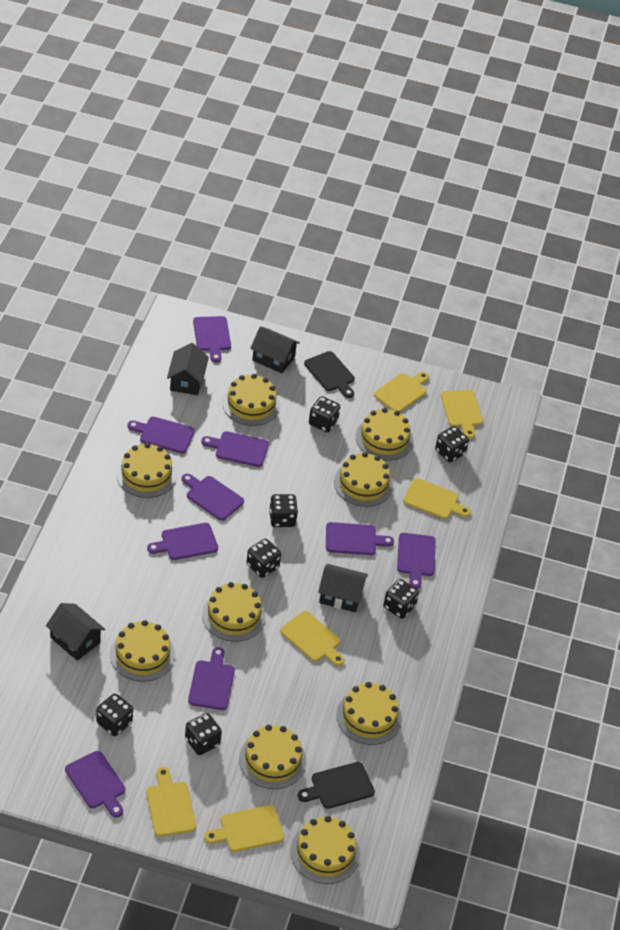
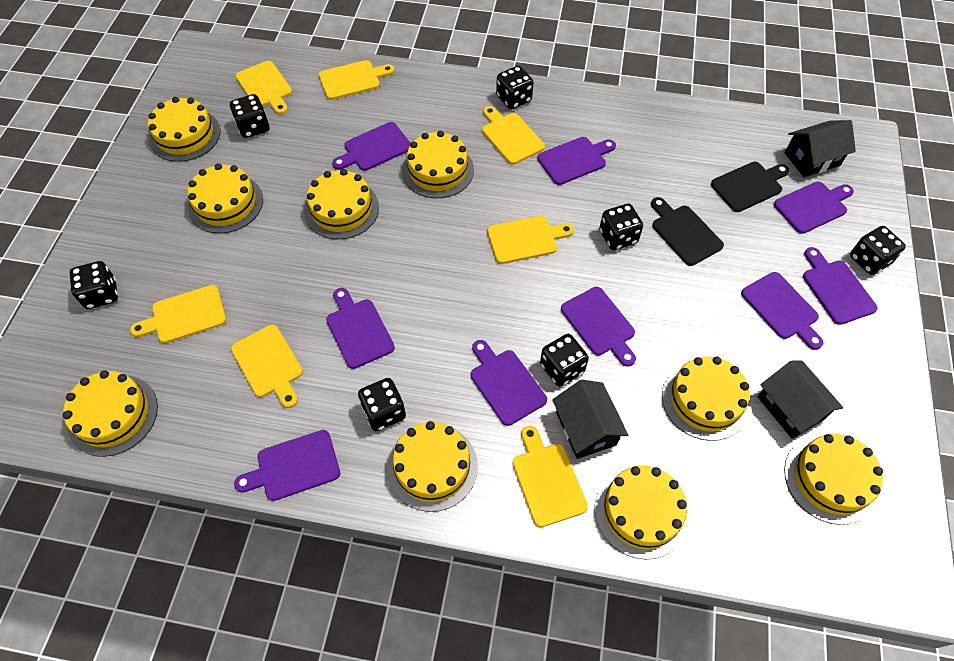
black house: 4 -> 3
yellow cutting board: 6 -> 7

